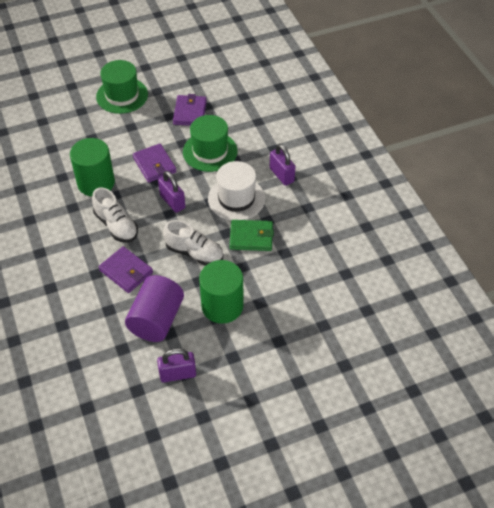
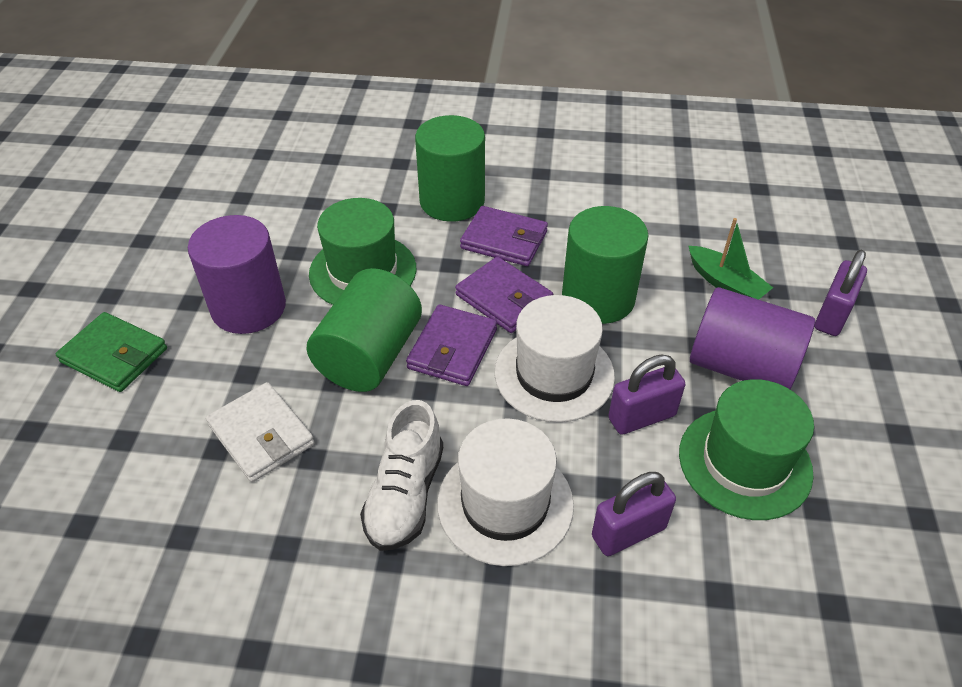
green boat: 0 -> 1
green cylinder: 2 -> 3
purple cylinder: 1 -> 2
white hat: 1 -> 2
white shoe: 2 -> 1
white wallet: 0 -> 1

